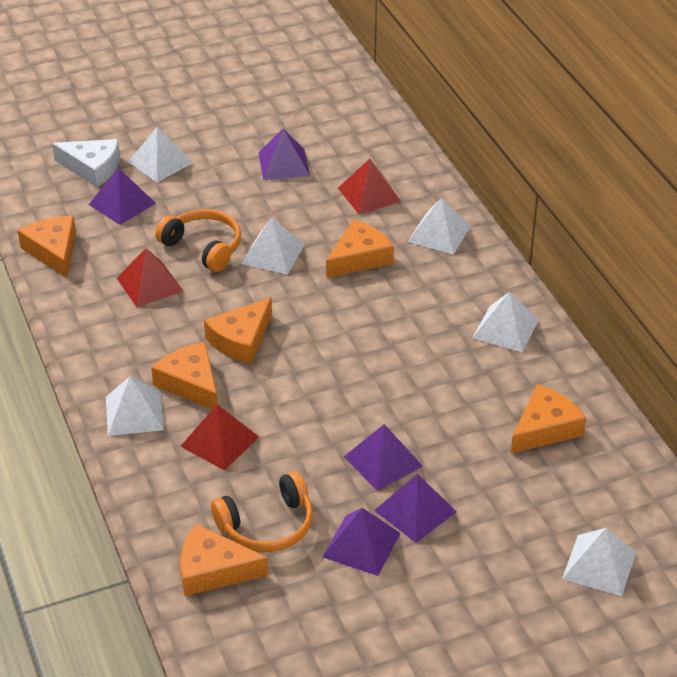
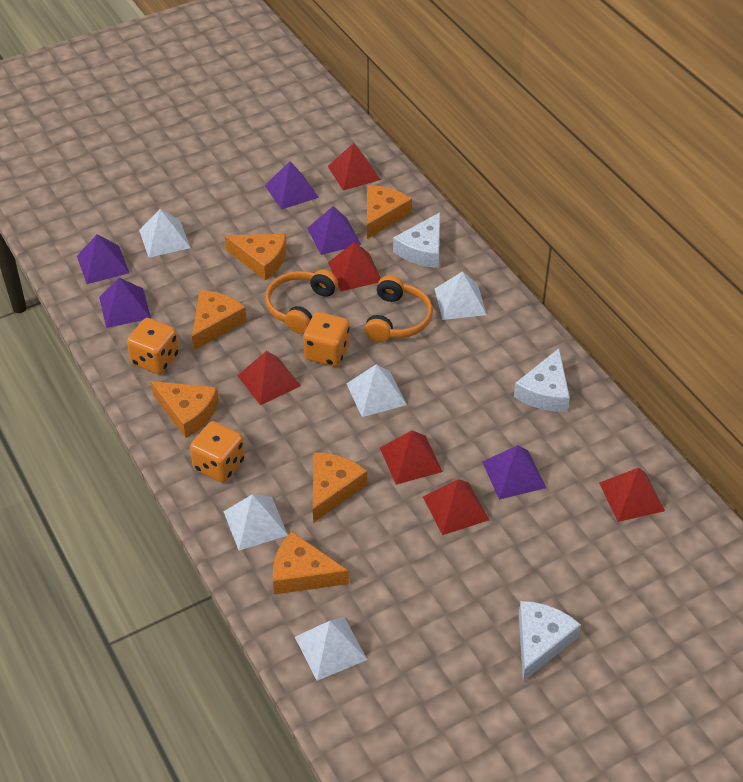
orange dice: 0 -> 3
red pyramid: 3 -> 6
white cheese: 1 -> 3
white pyramid: 6 -> 5

